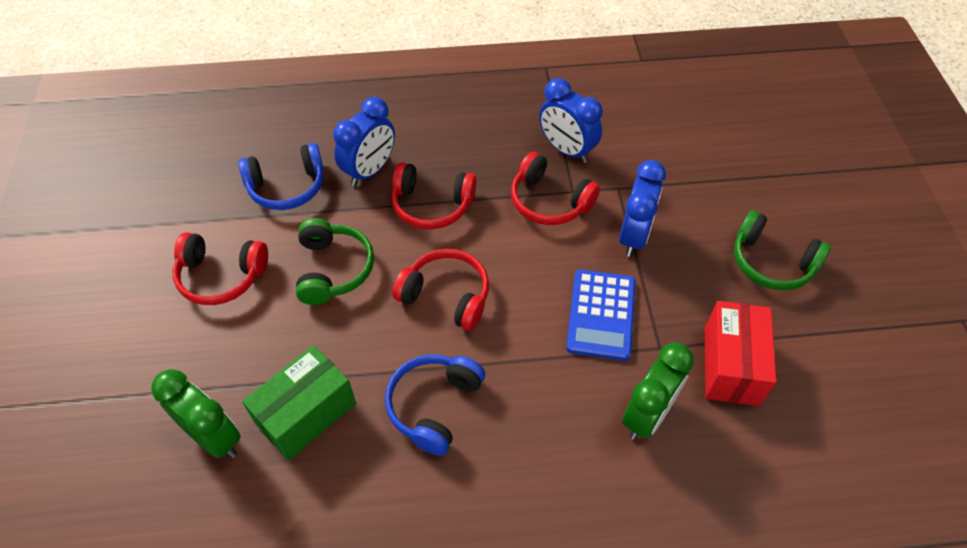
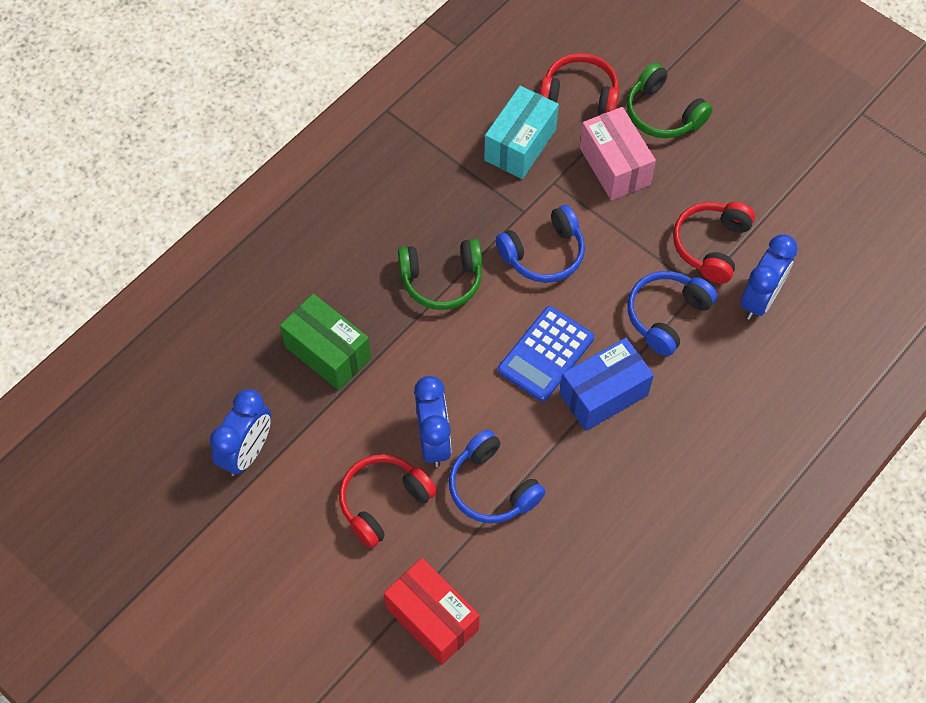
blue box: 0 -> 1
blue headphones: 2 -> 3
green clock: 2 -> 0
pink box: 0 -> 1
red headphones: 4 -> 3
turquoise box: 0 -> 1

